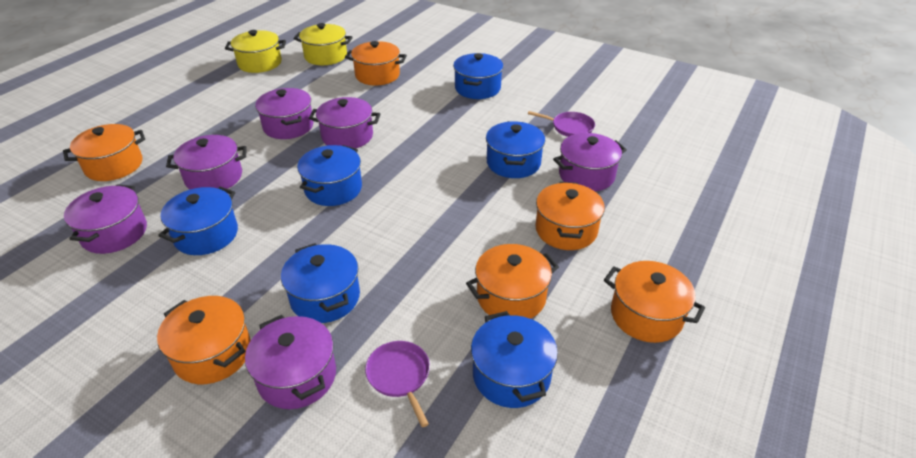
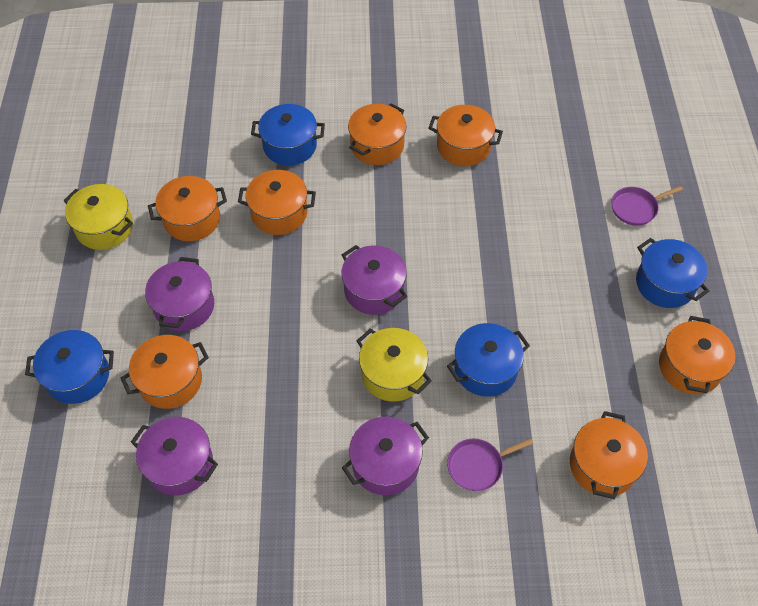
blue pot: 6 -> 4
orange pot: 6 -> 7
purple pot: 6 -> 4

